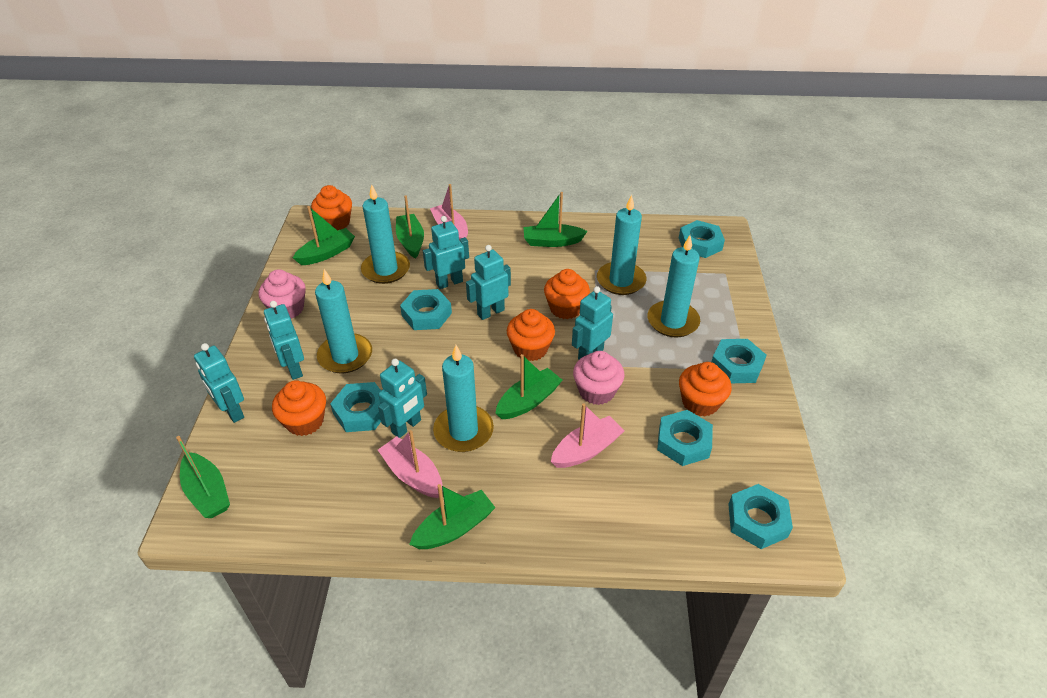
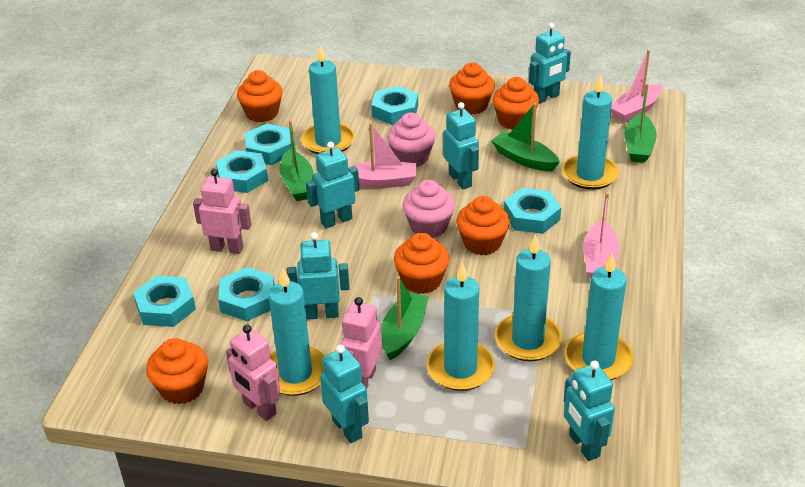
green boat: 6 -> 4
orange cupcake: 5 -> 6
pink robot: 0 -> 3
turquoise candle: 5 -> 6

